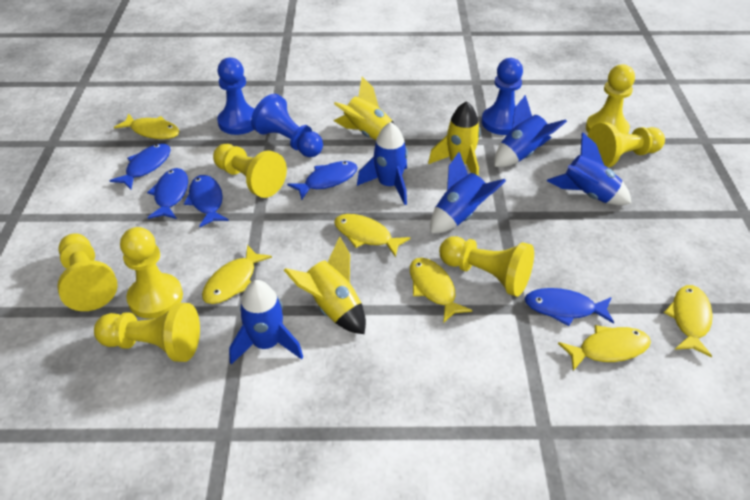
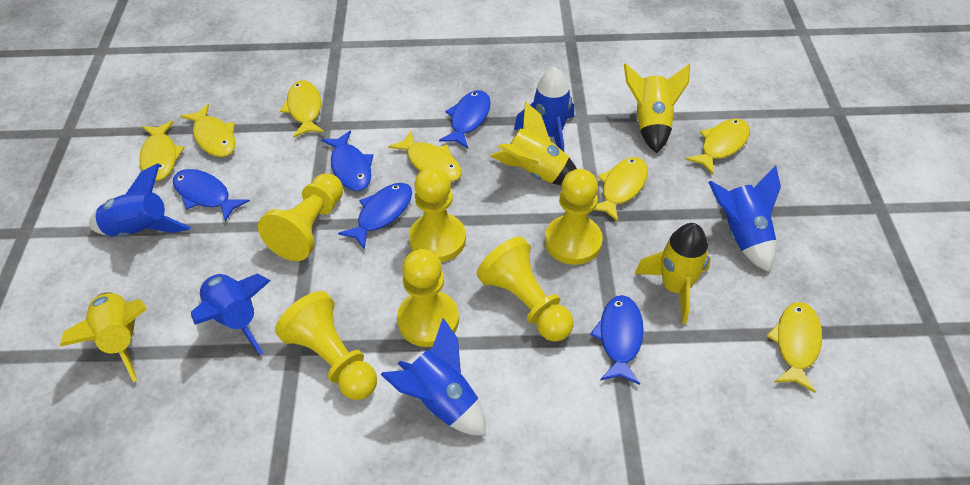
blue pawn: 3 -> 0
yellow fish: 6 -> 7
yellow pawn: 7 -> 6
yellow rocket: 3 -> 4

